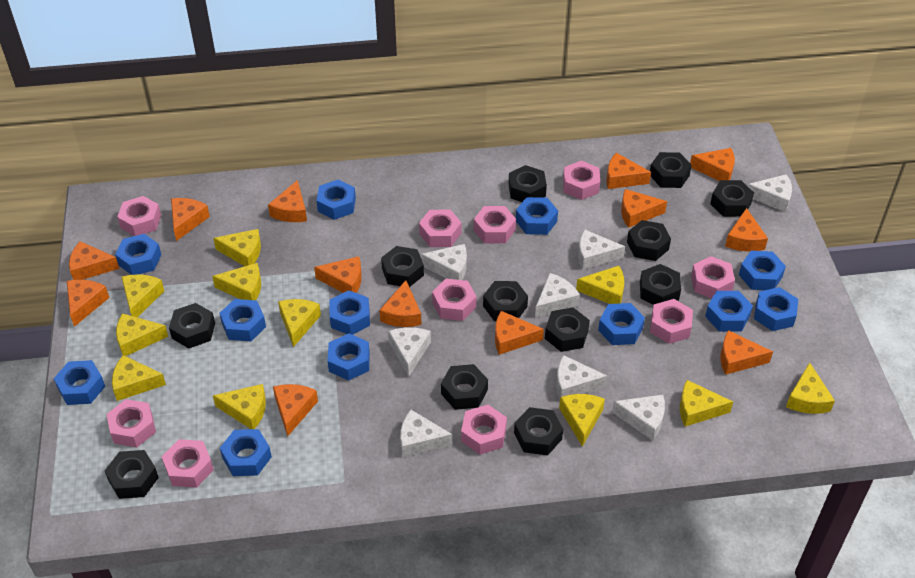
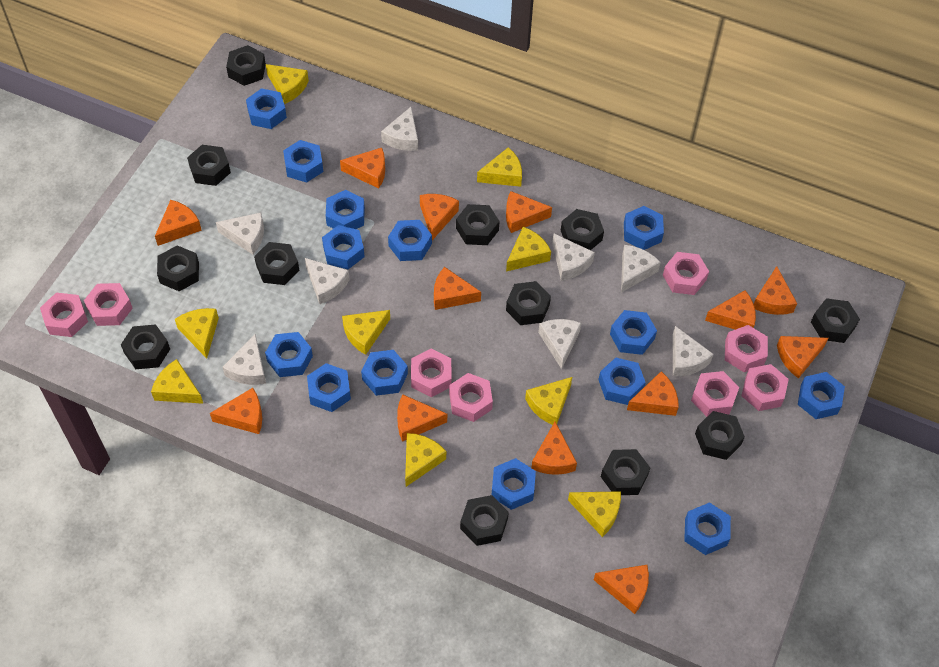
blue nut: 12 -> 14
pink nut: 10 -> 8
yellow cheese: 11 -> 9

